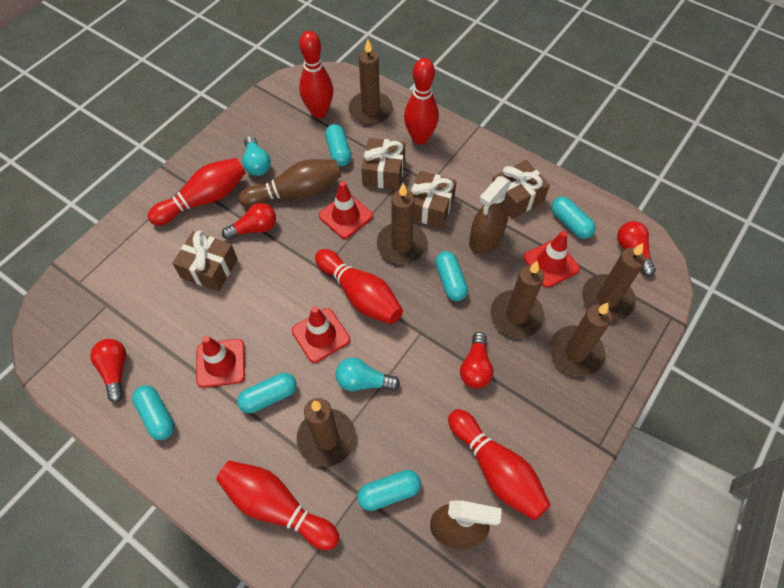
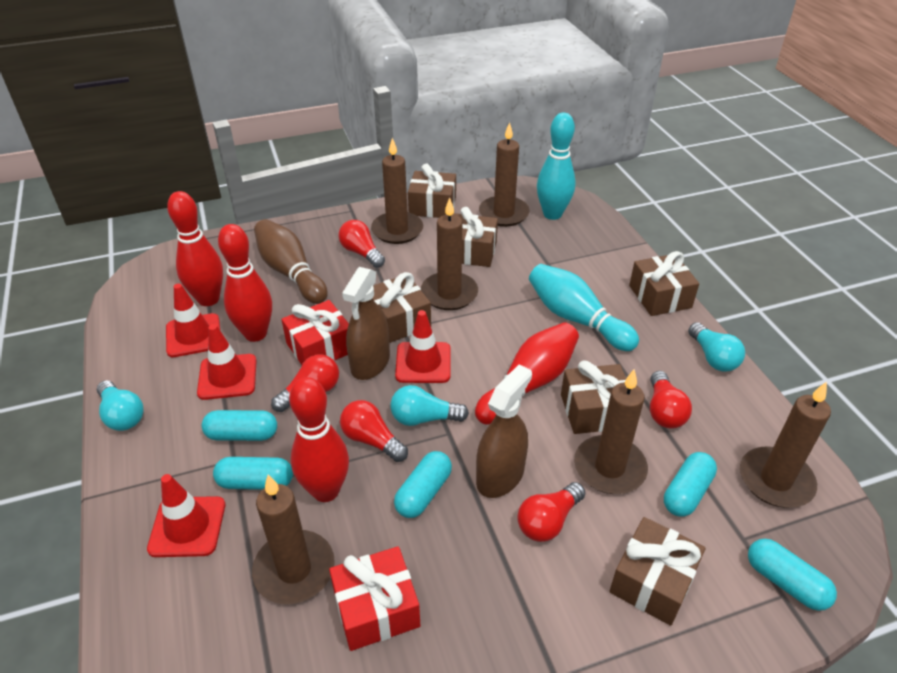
brown gift: 4 -> 6
red bowling pin: 6 -> 4
red gift: 0 -> 2
red light bulb: 4 -> 5
turquoise bowling pin: 0 -> 2
turquoise capsule: 6 -> 5
turquoise light bulb: 2 -> 3

